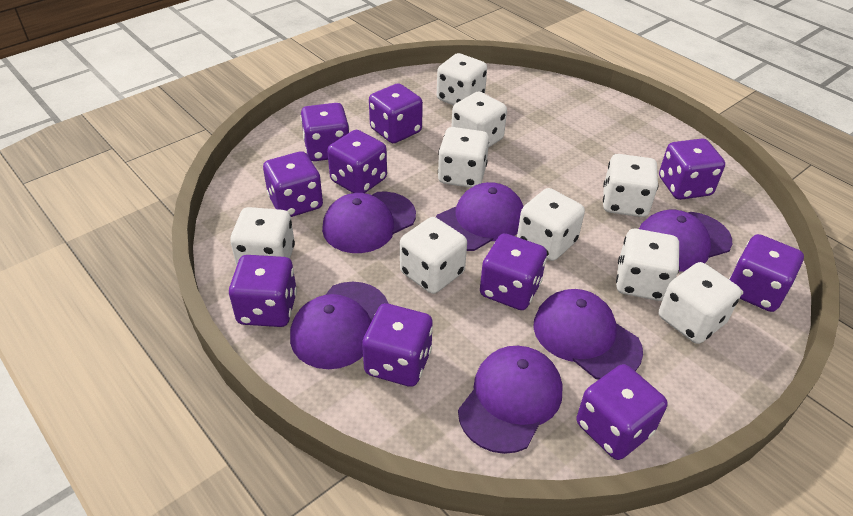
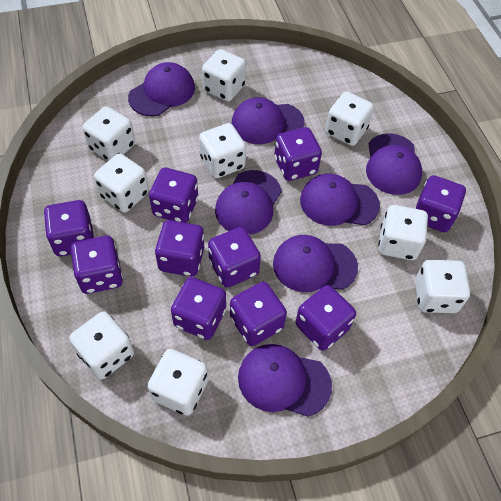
purple cap: 6 -> 7

